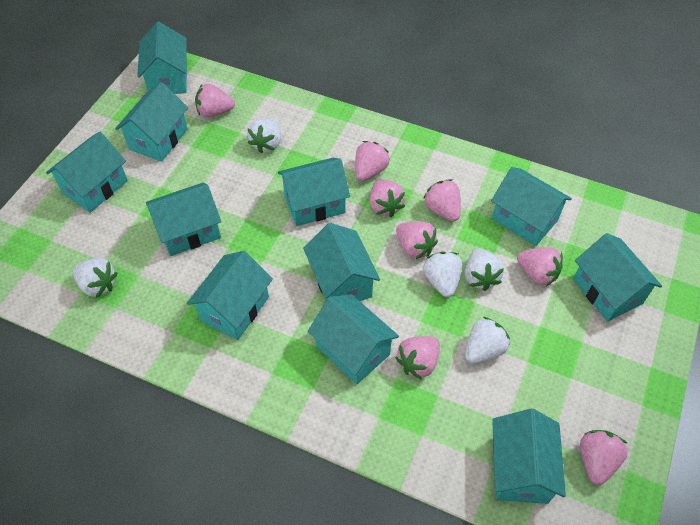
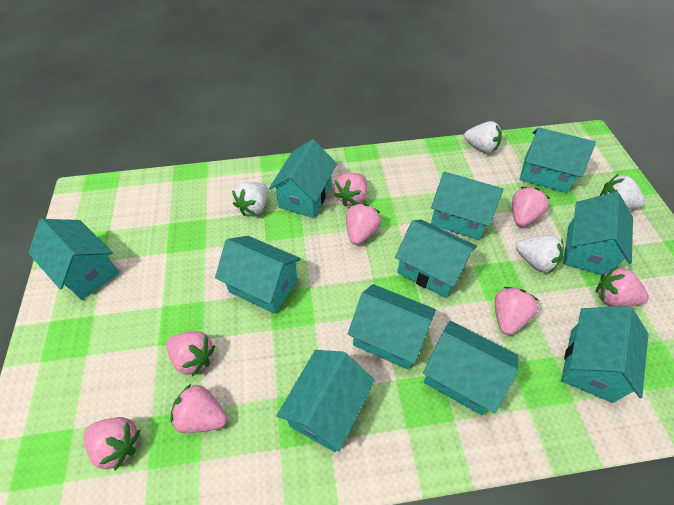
white strawberry: 5 -> 4

